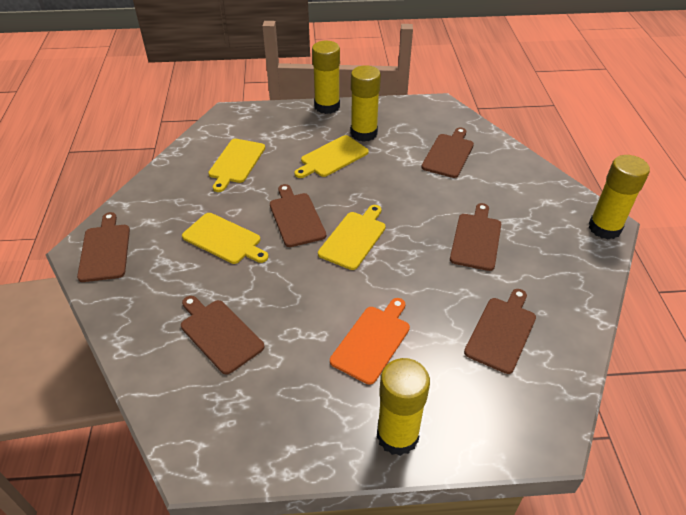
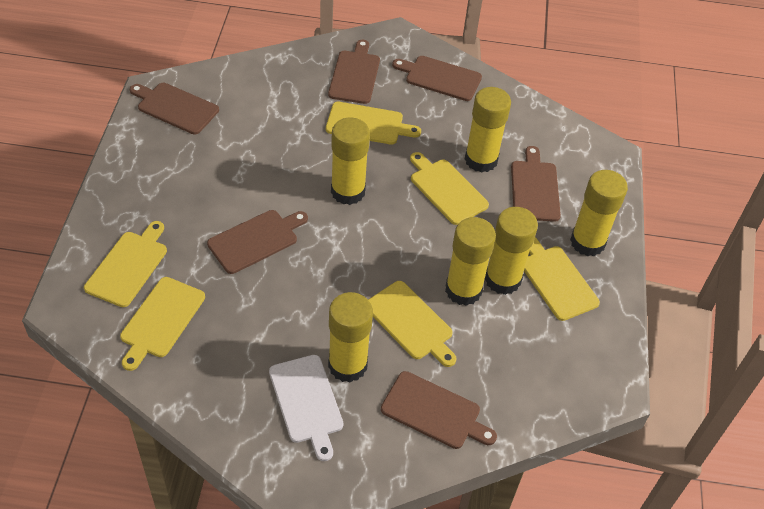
orange cutting board: 1 -> 0
white cutting board: 0 -> 1
yellow cutting board: 4 -> 6
yellow glue stick: 4 -> 6

